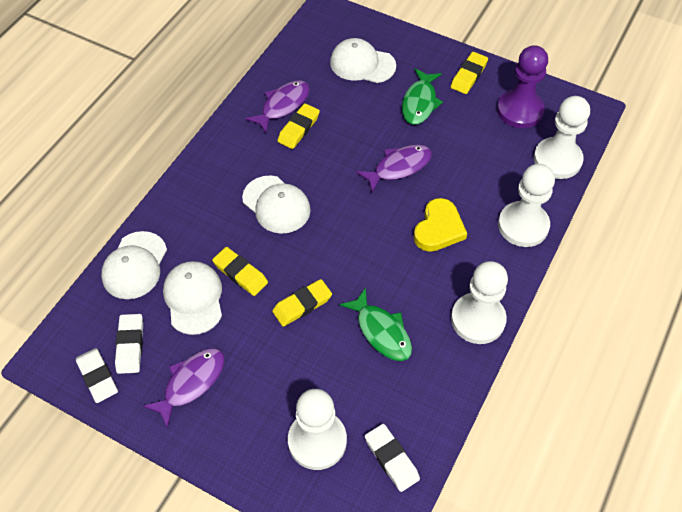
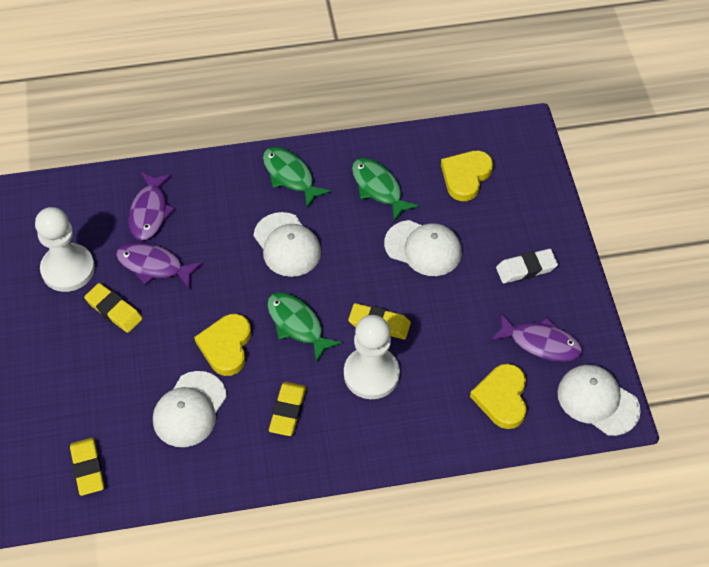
green fish: 2 -> 3
purple pawn: 1 -> 0
white eraser: 3 -> 1
white pawn: 4 -> 2
yellow heart: 1 -> 3

